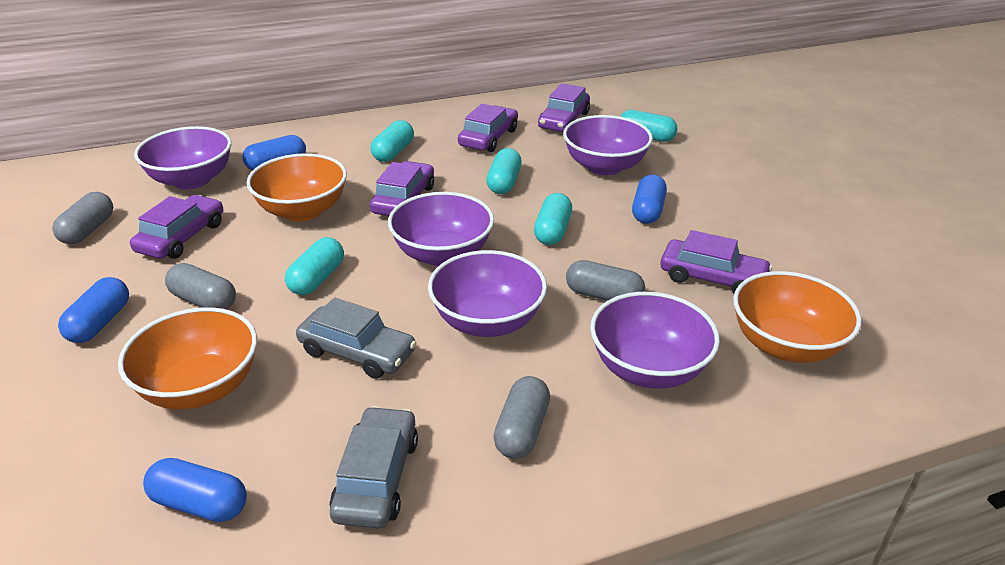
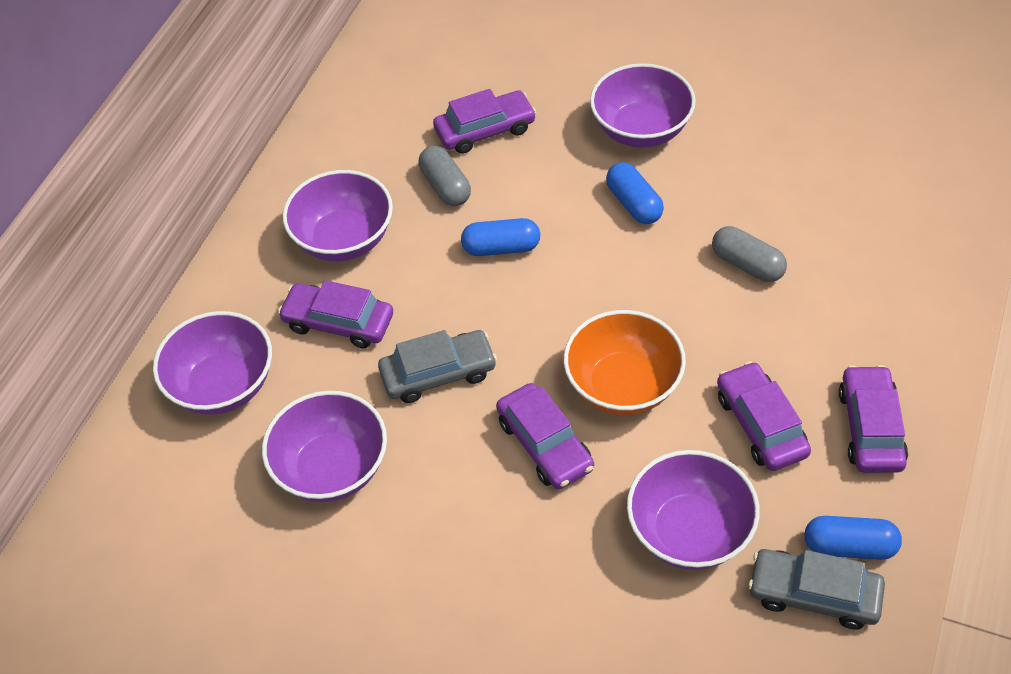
blue capsule: 4 -> 3
grey capsule: 4 -> 2
orange bowl: 3 -> 1
turquoise capsule: 5 -> 0

